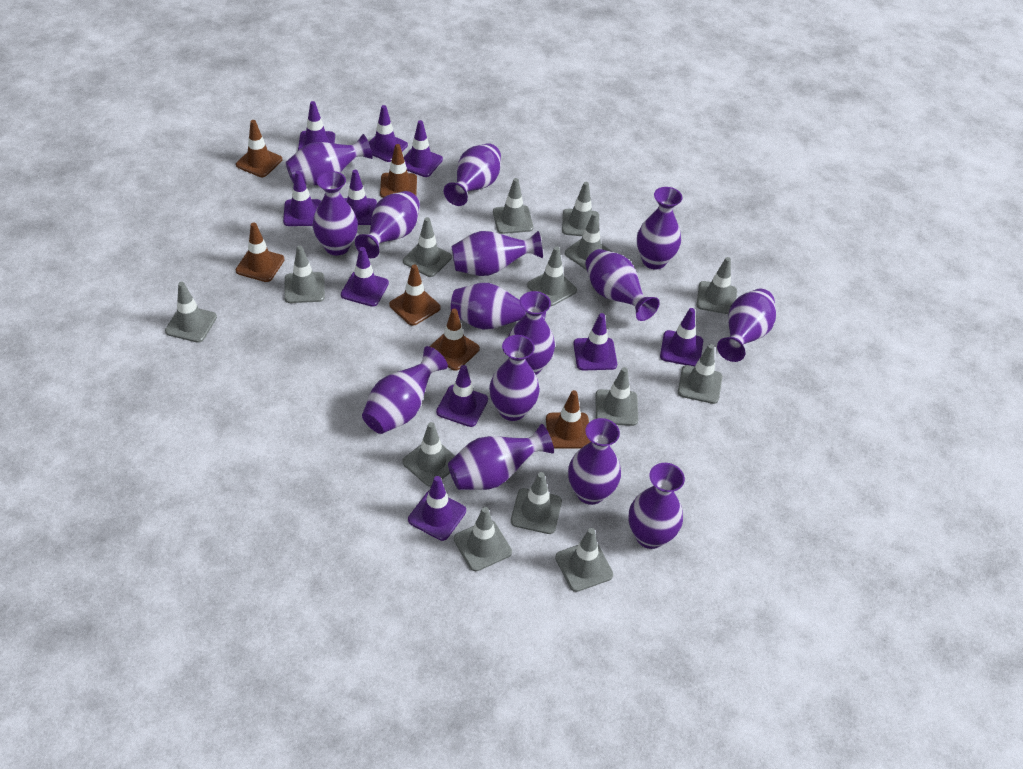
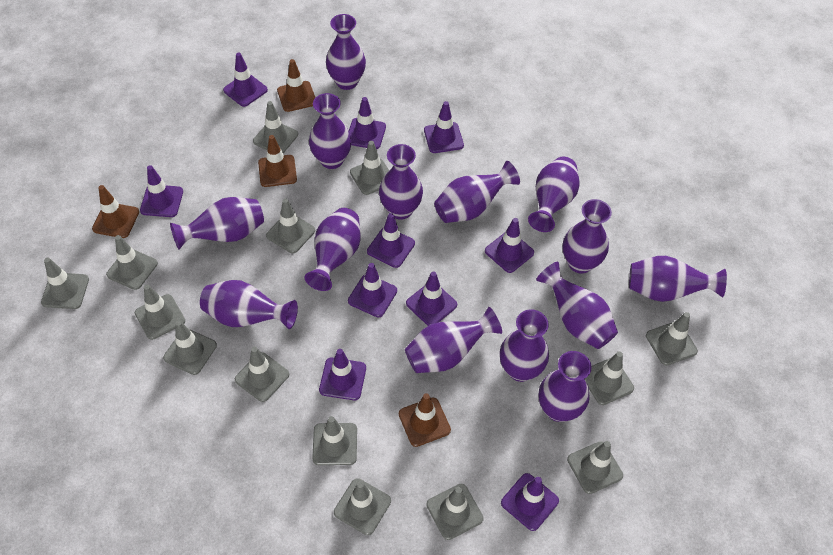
brown traffic cone: 6 -> 4
purple vase: 15 -> 14

